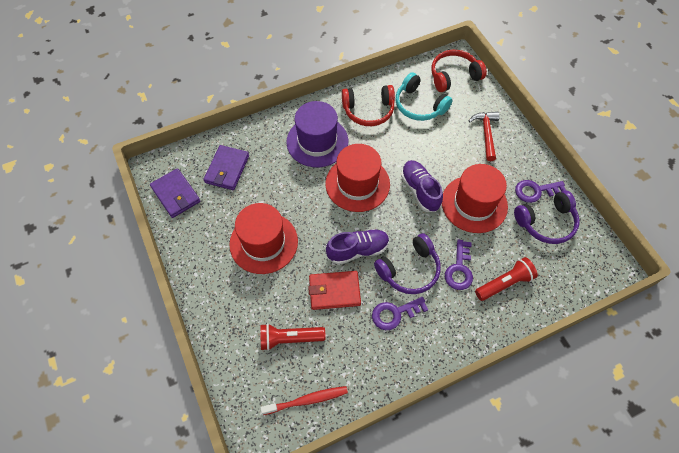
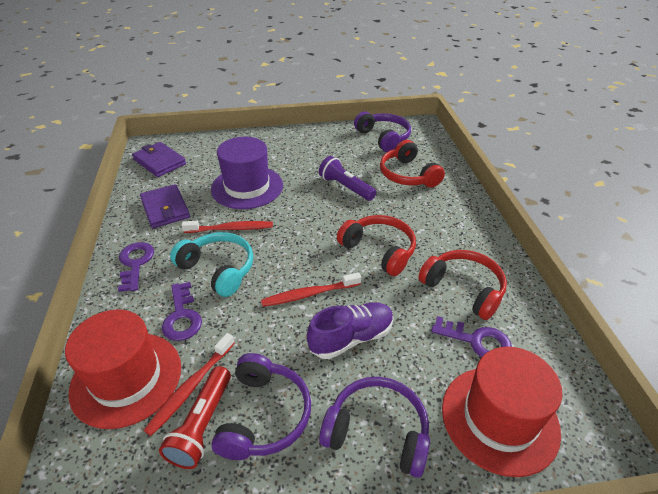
purple flashlight: 0 -> 1
purple headphones: 2 -> 3
purple shoe: 2 -> 1
red flashlight: 2 -> 1
red hammer: 1 -> 0
red hat: 3 -> 2
red headphones: 2 -> 3
red toothbrush: 1 -> 3
red wallet: 1 -> 0

